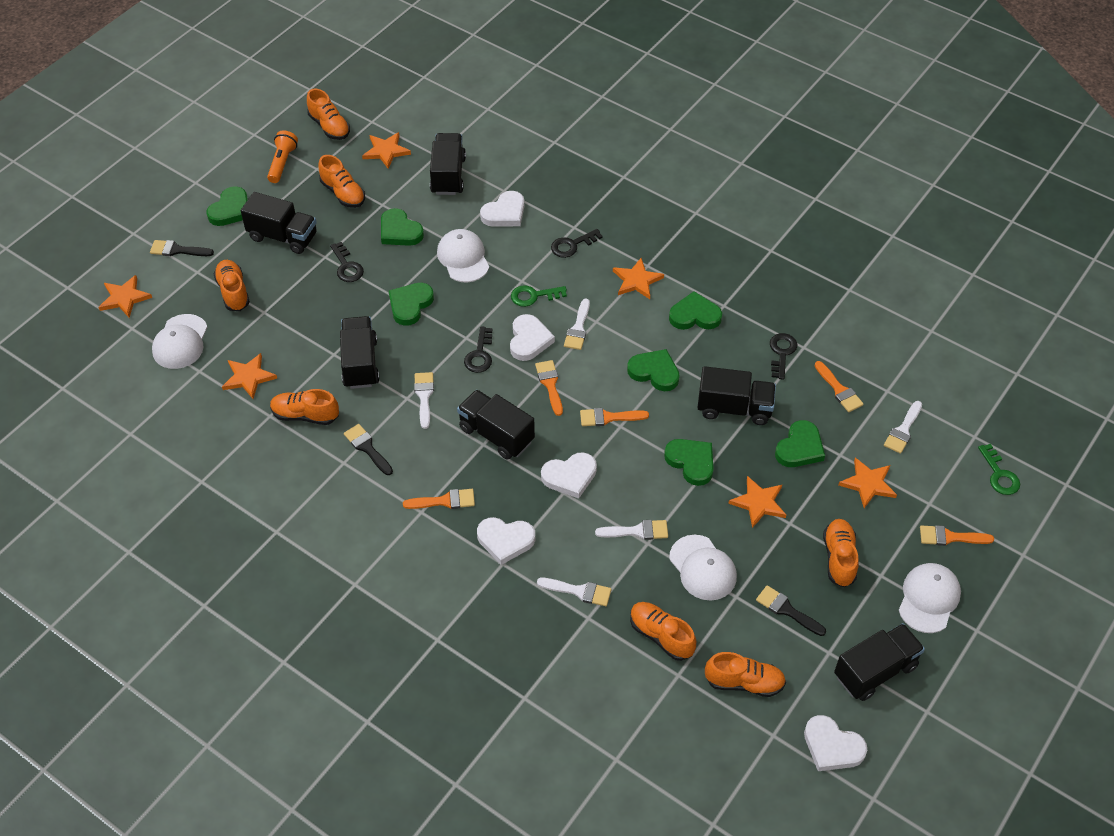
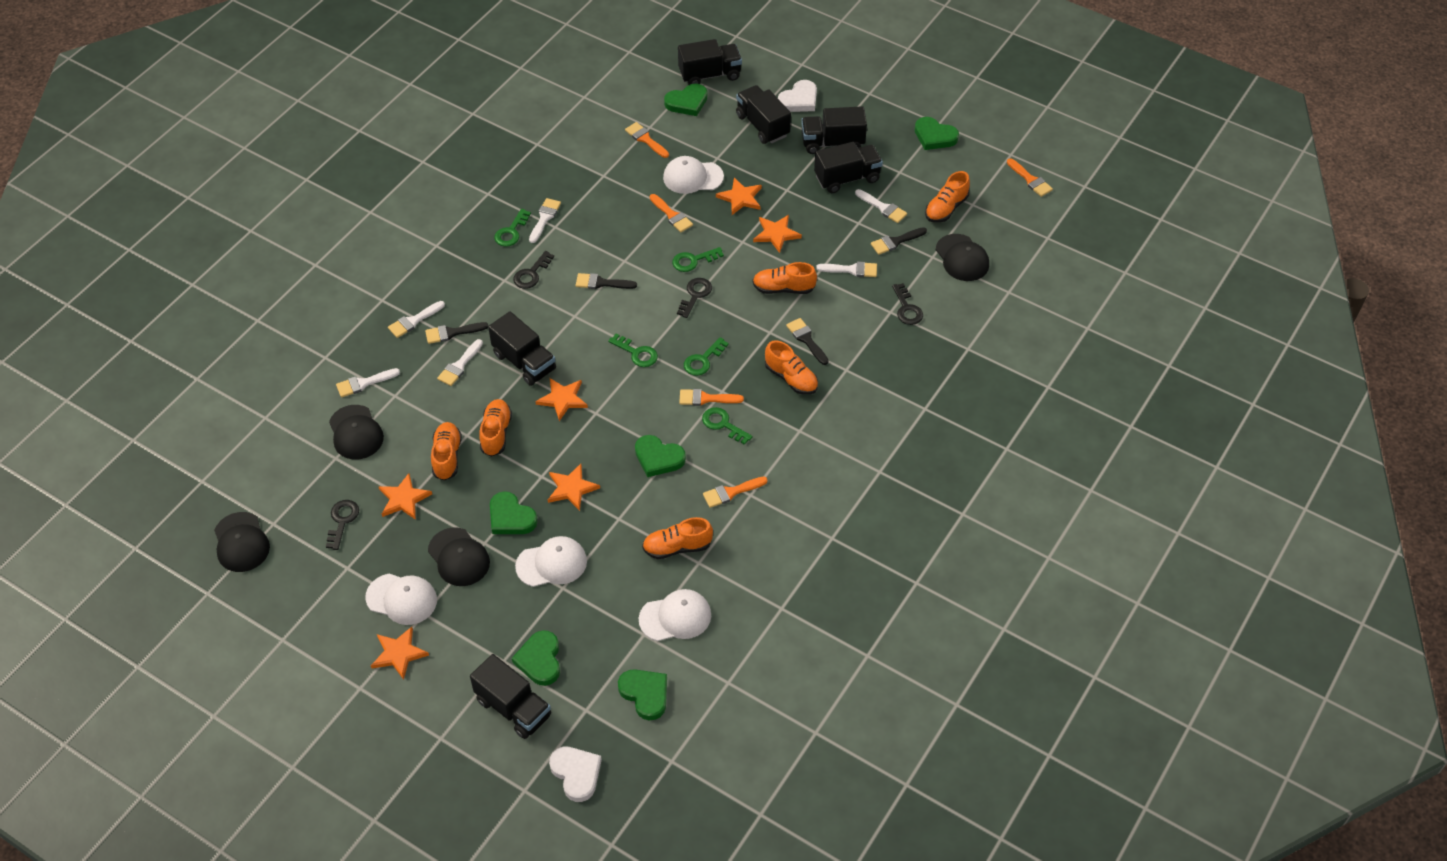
black brush: 3 -> 4
black cap: 0 -> 4
green heart: 7 -> 6
green key: 2 -> 5
orange flashlight: 1 -> 0
orange shoe: 7 -> 6
white brush: 5 -> 6
white heart: 5 -> 2

